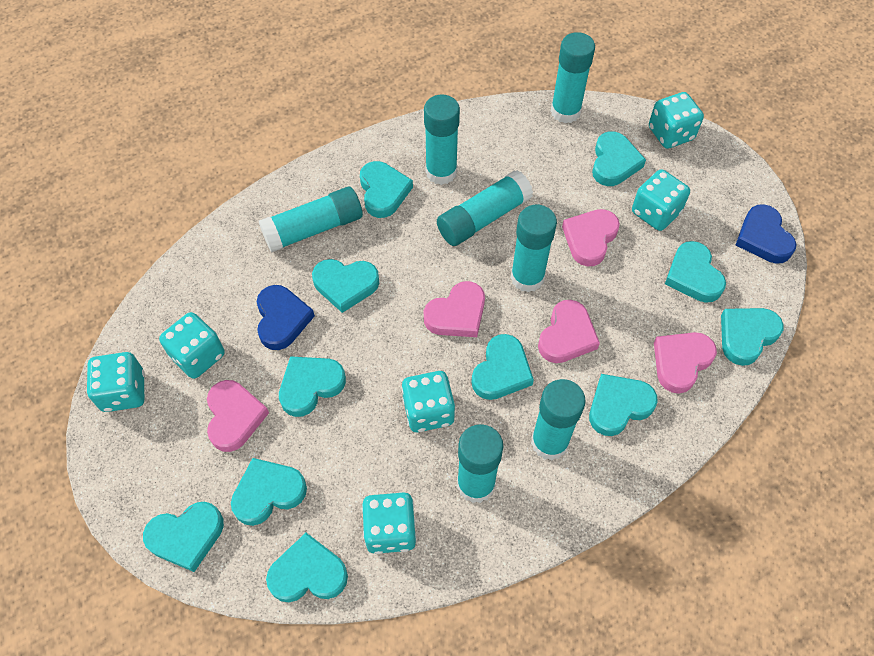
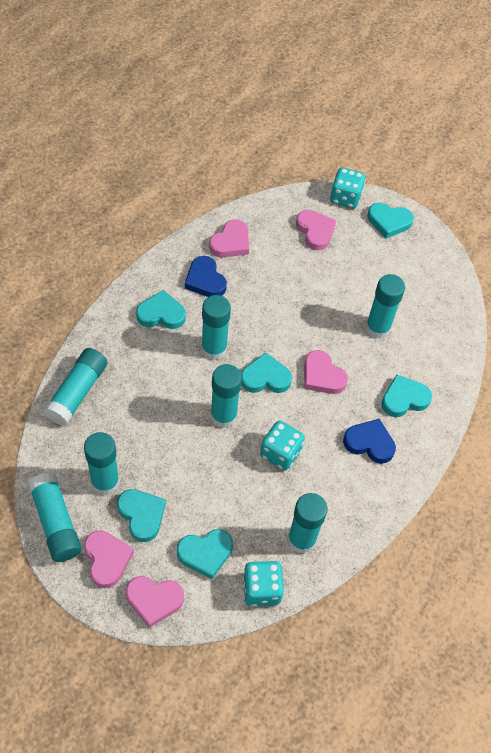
turquoise dice: 6 -> 3
turquoise heart: 11 -> 6

